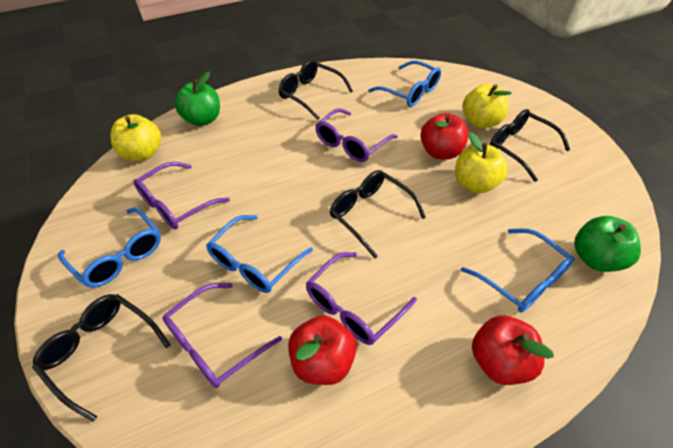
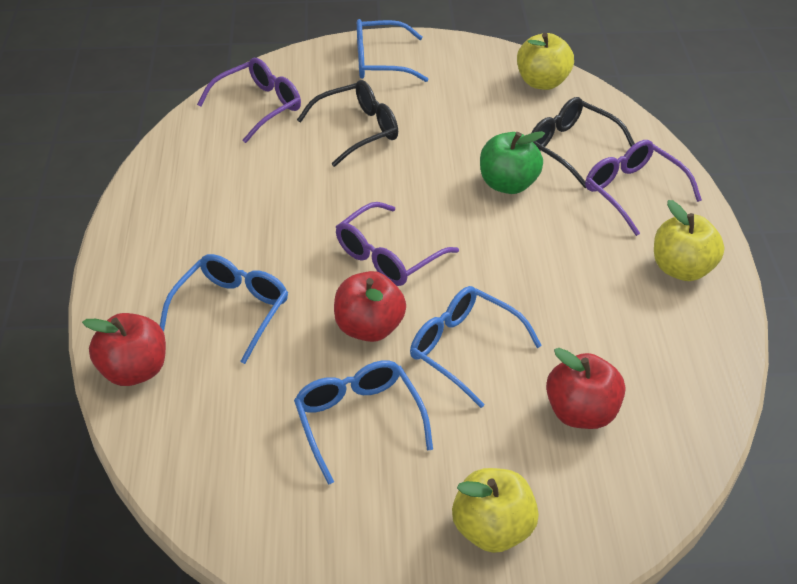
black glasses: 4 -> 2
green apple: 2 -> 1
purple glasses: 4 -> 3

